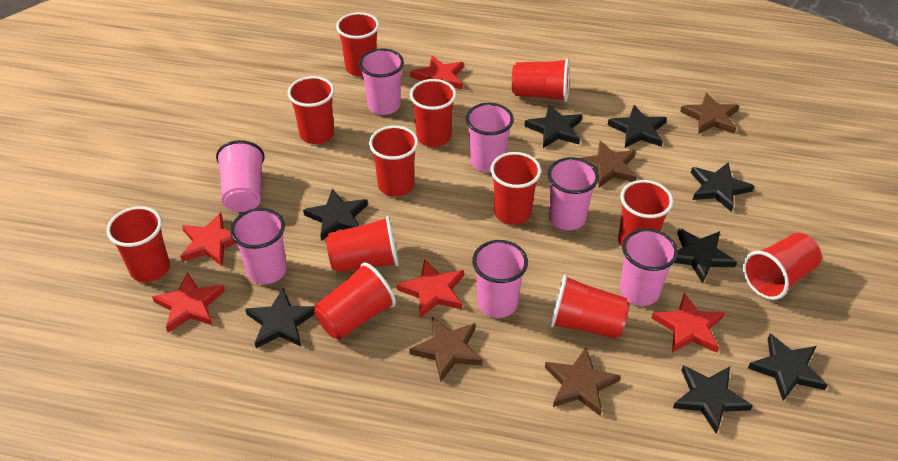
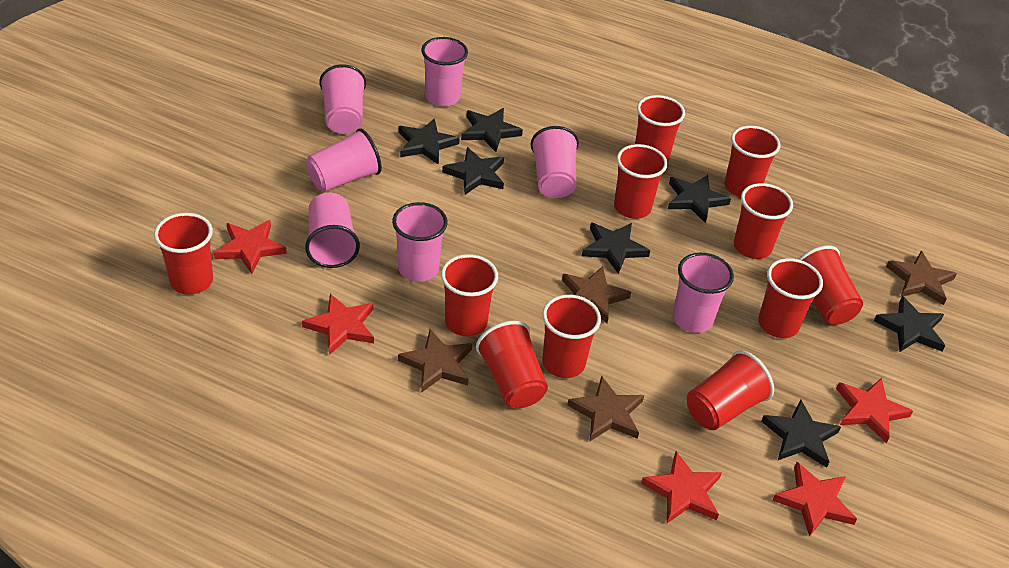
black star: 8 -> 7
red cup: 12 -> 11

